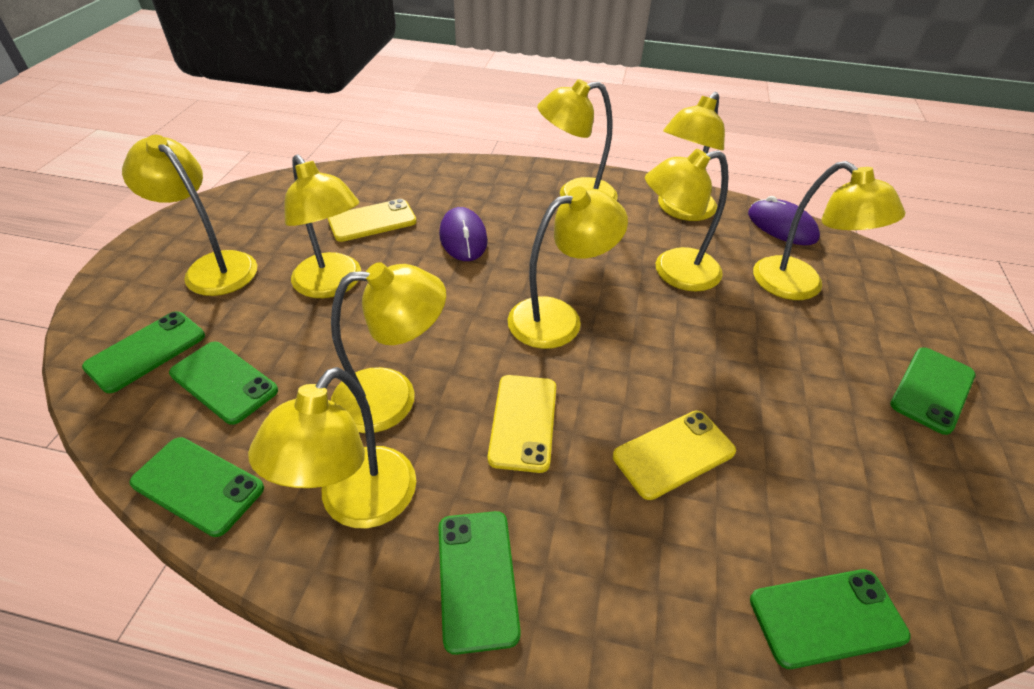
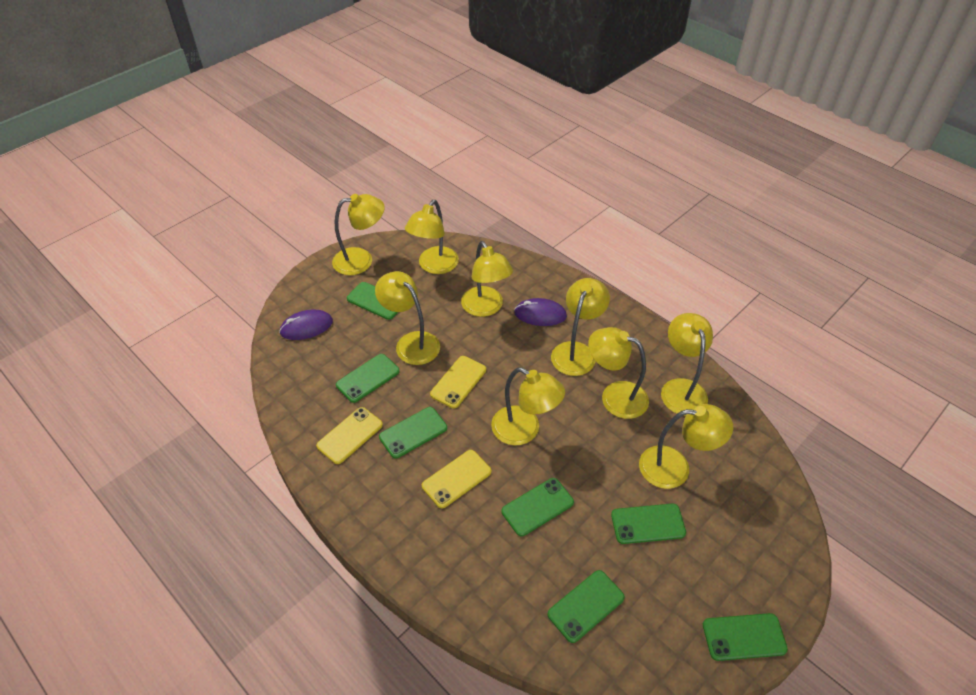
green phone: 6 -> 7

